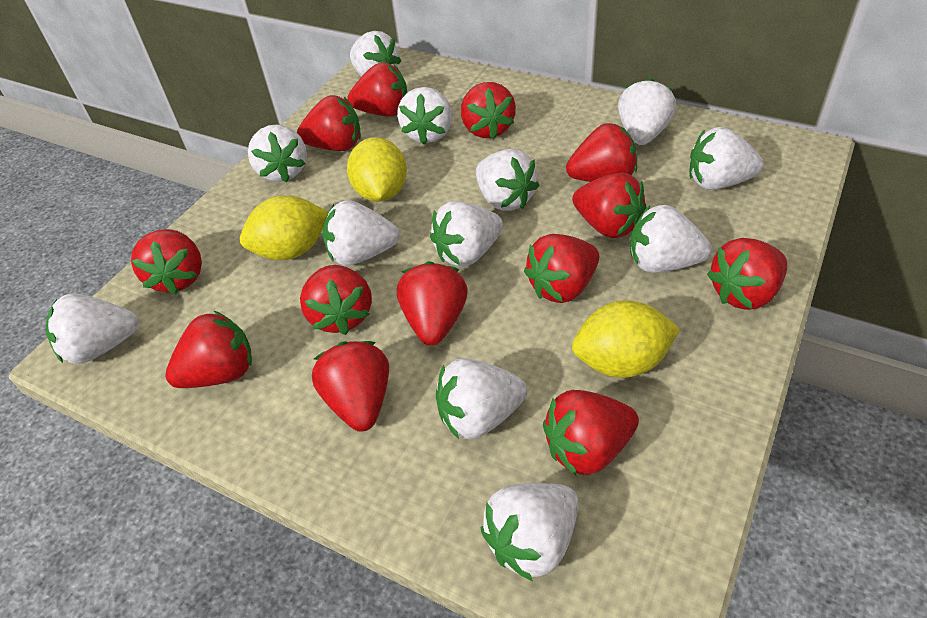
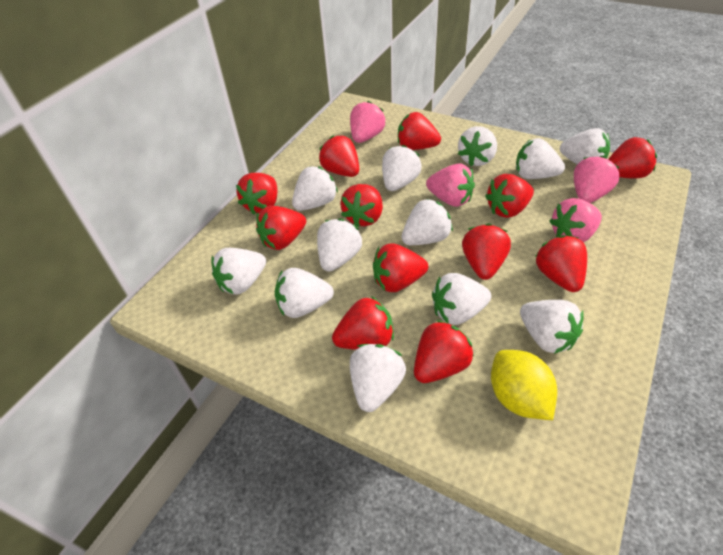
pink strawberry: 0 -> 4
red strawberry: 13 -> 12
yellow lemon: 3 -> 1

